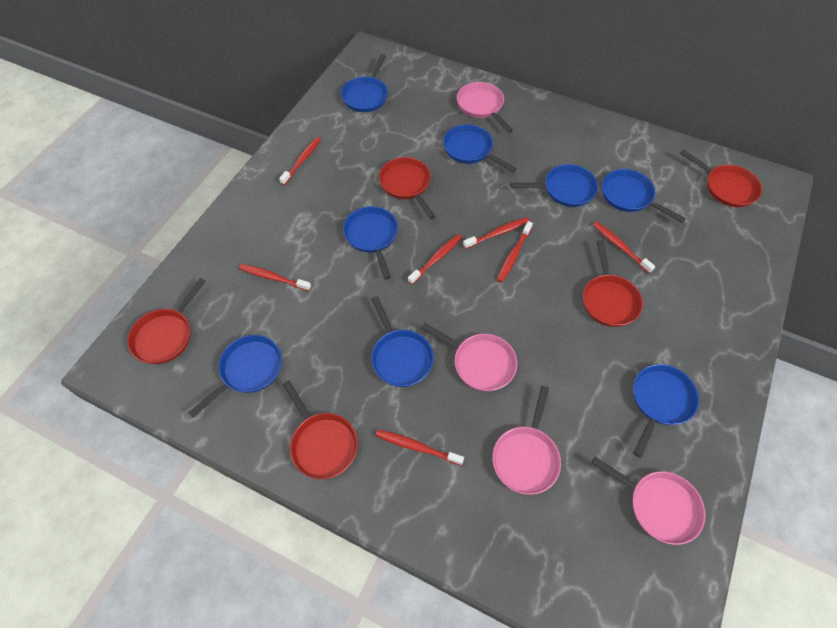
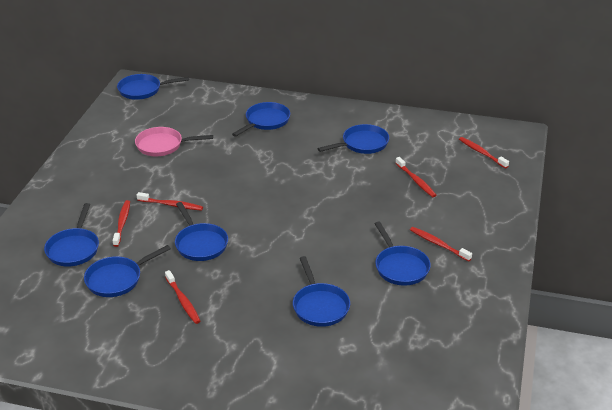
pink pan: 4 -> 1
red pan: 5 -> 0
red toothbrush: 7 -> 6

